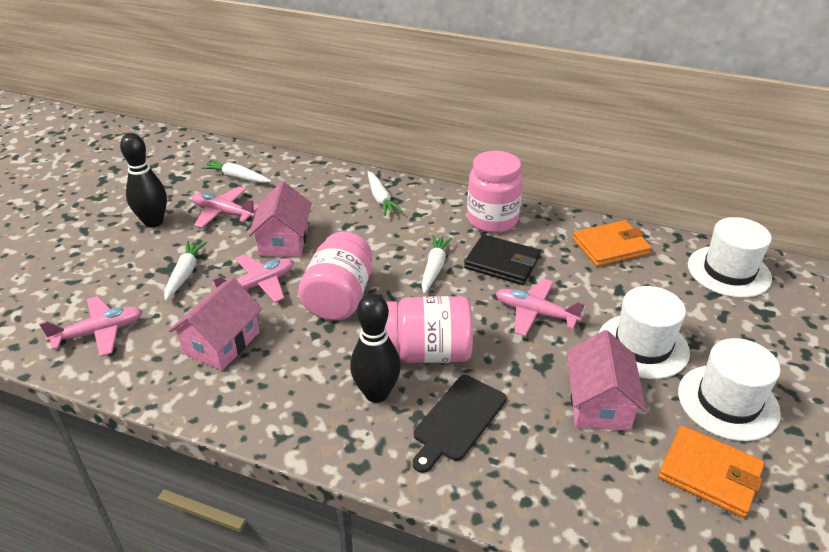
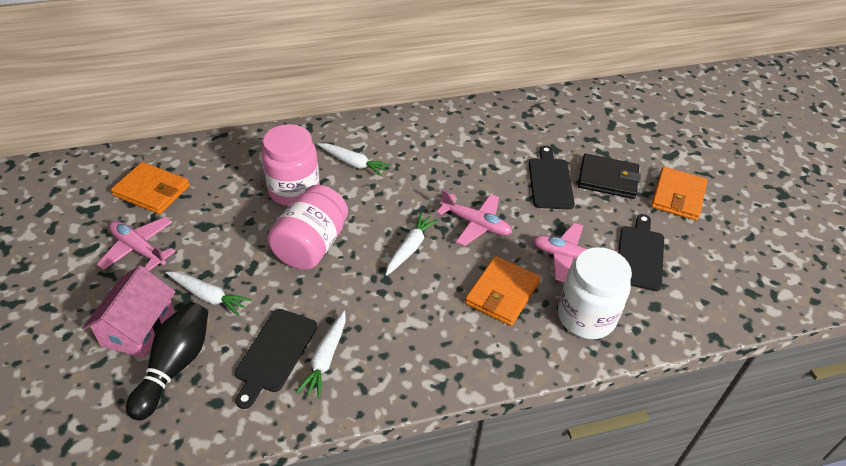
black bowling pin: 2 -> 1
black cutting board: 1 -> 3
orange wallet: 2 -> 3
pink house: 3 -> 1
pink jar: 3 -> 2
pink plane: 4 -> 3
white hat: 3 -> 0
white jar: 0 -> 1

